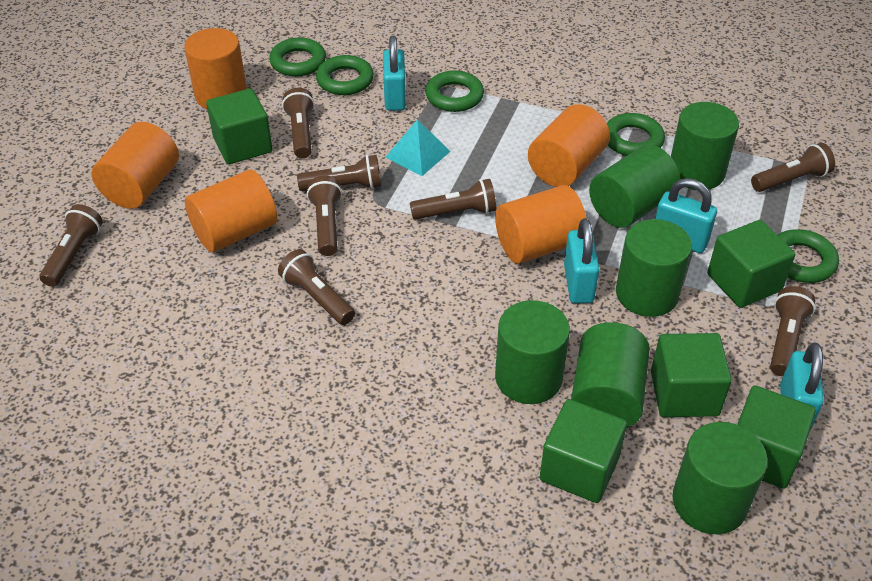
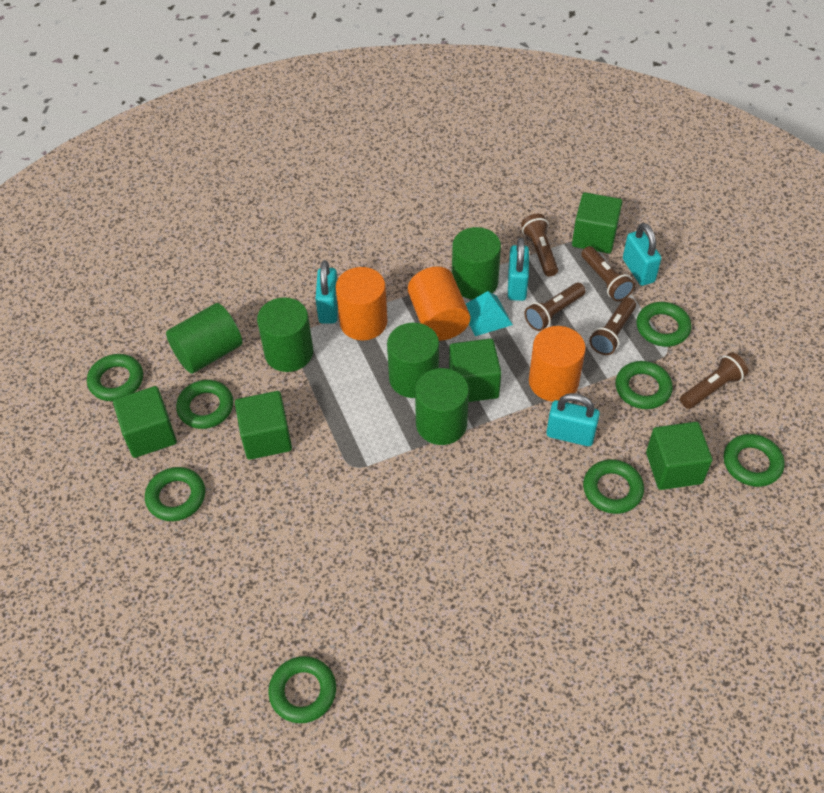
brown flashlight: 8 -> 5
green cylinder: 6 -> 5
green ring: 5 -> 8
orange cylinder: 5 -> 3

